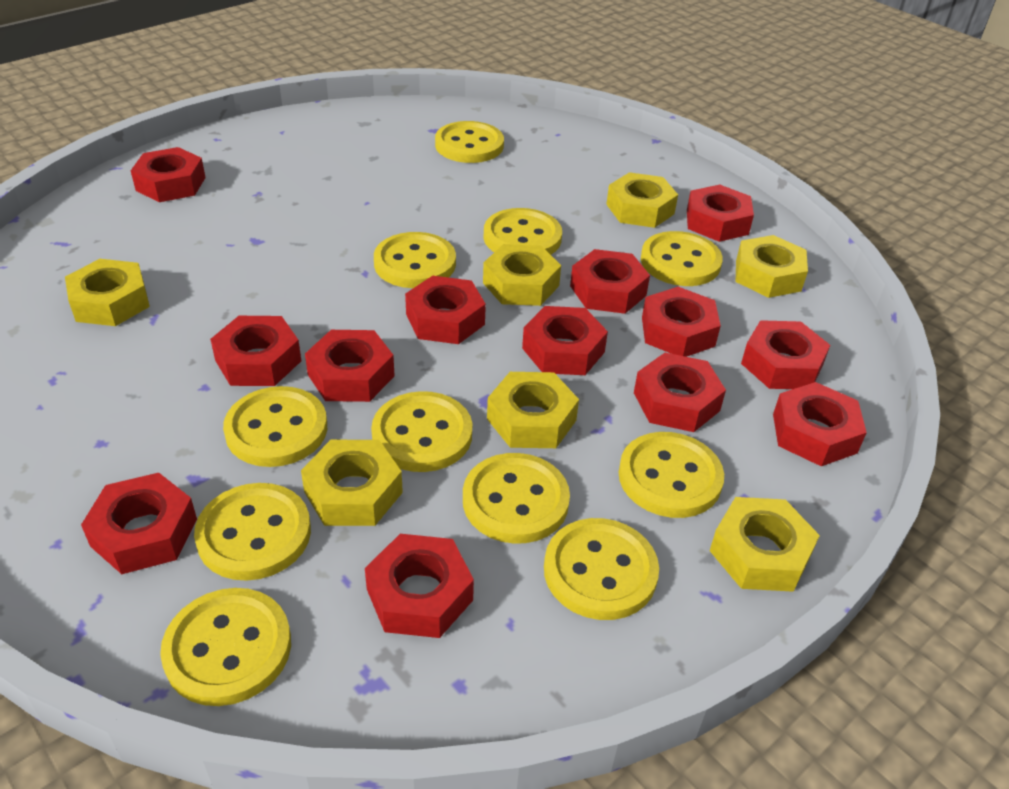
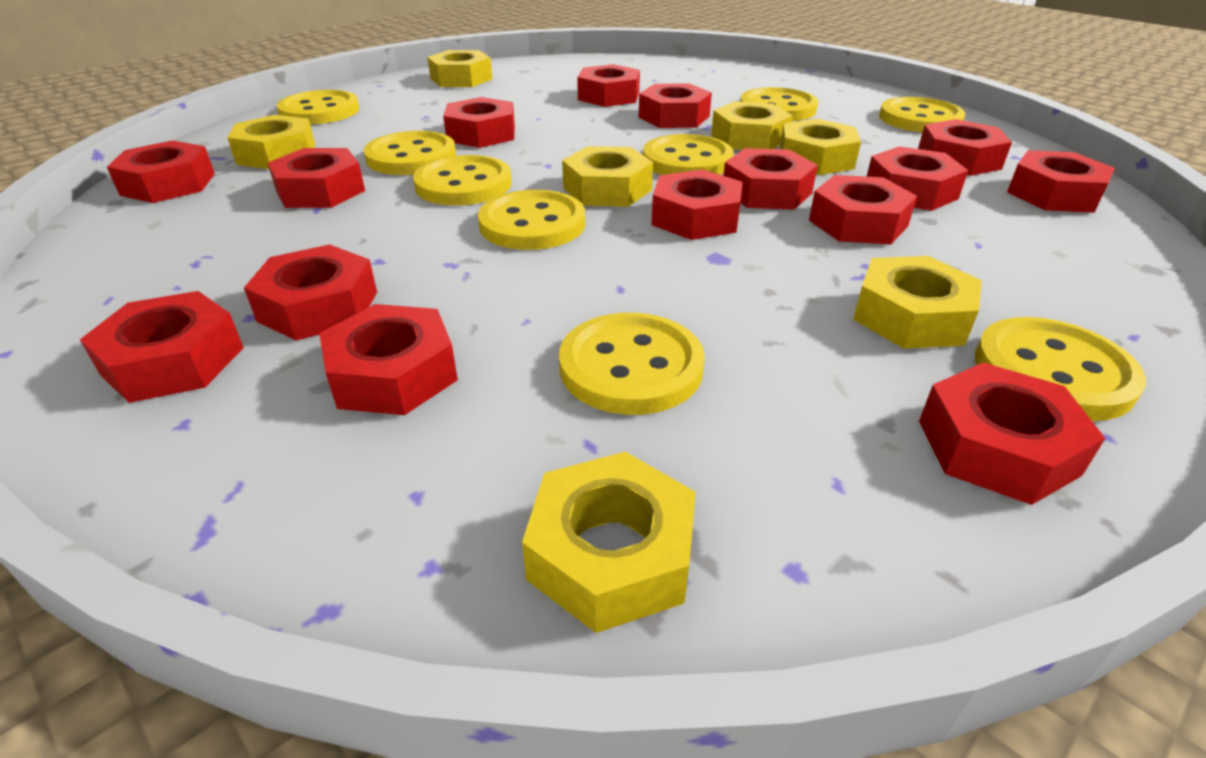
red nut: 13 -> 15
yellow button: 11 -> 9

